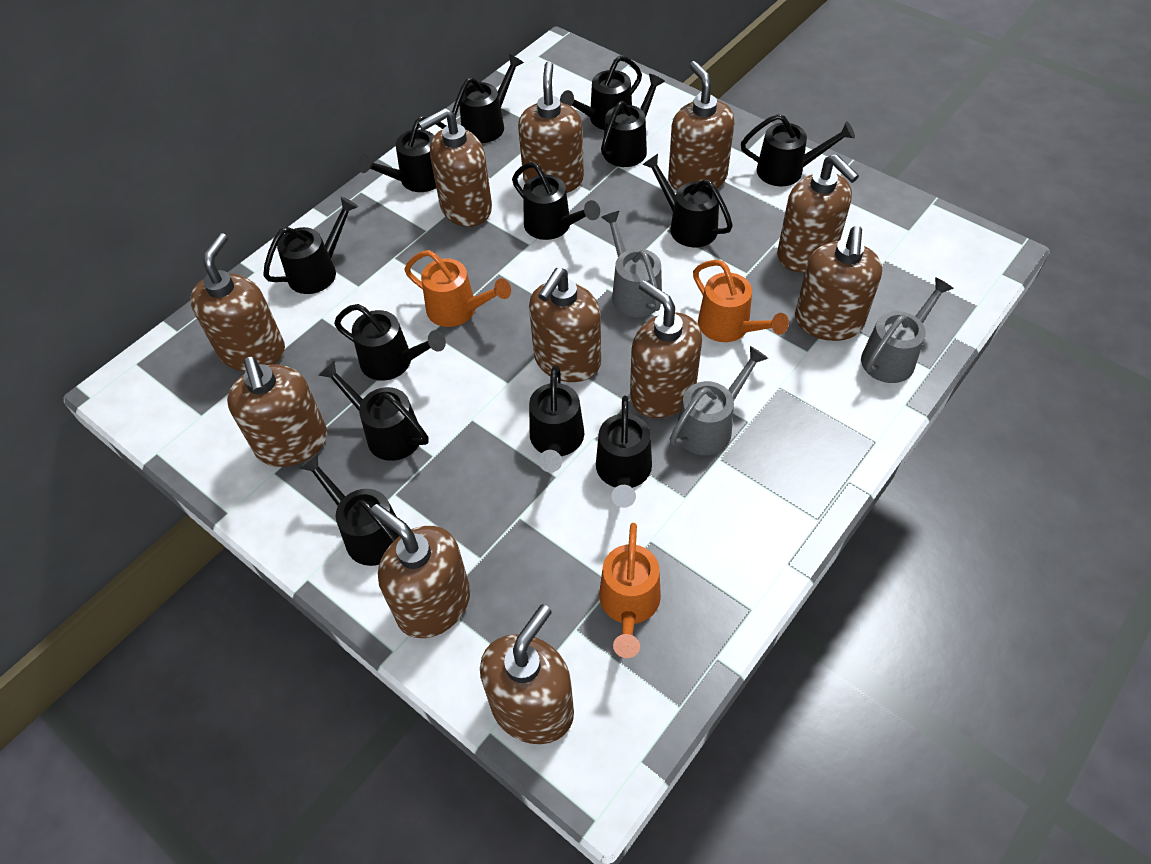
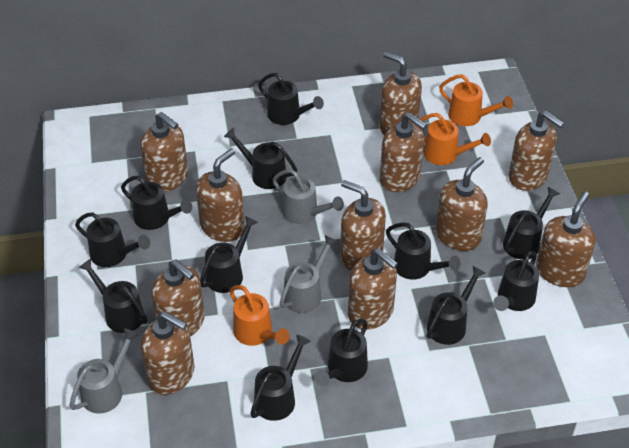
black watering can: 13 -> 12

